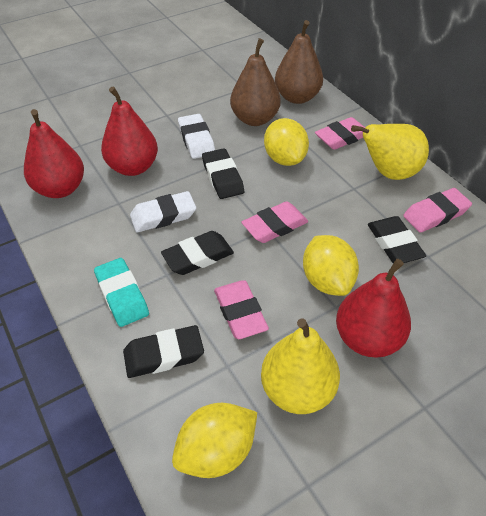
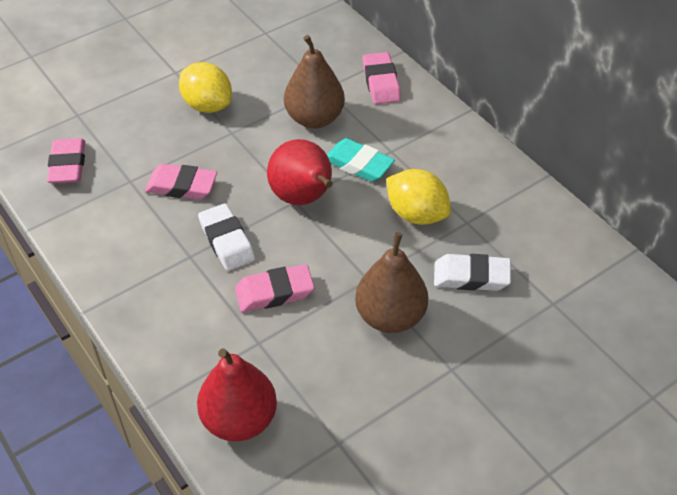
black eraser: 4 -> 0
red pear: 3 -> 2
yellow lemon: 3 -> 2
yellow pear: 2 -> 0

